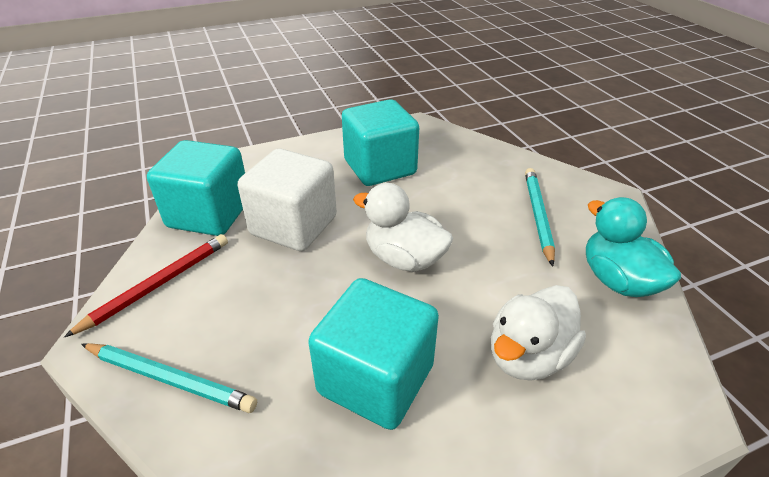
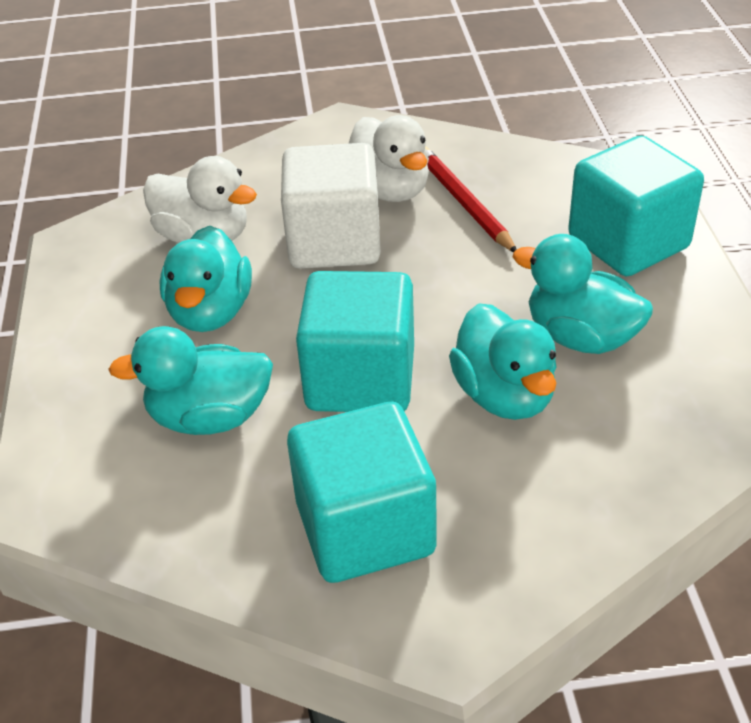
turquoise duck: 1 -> 4
turquoise pencil: 2 -> 0

